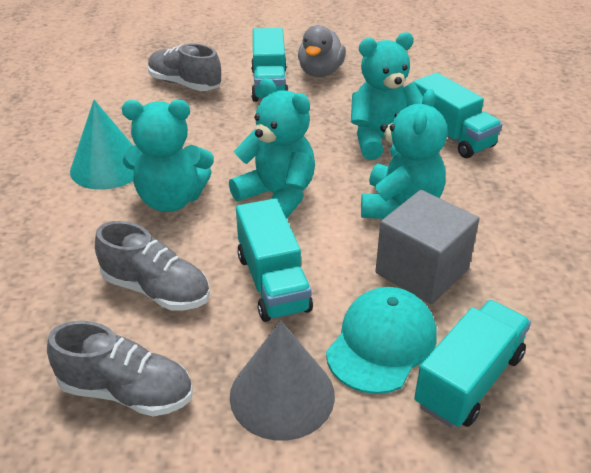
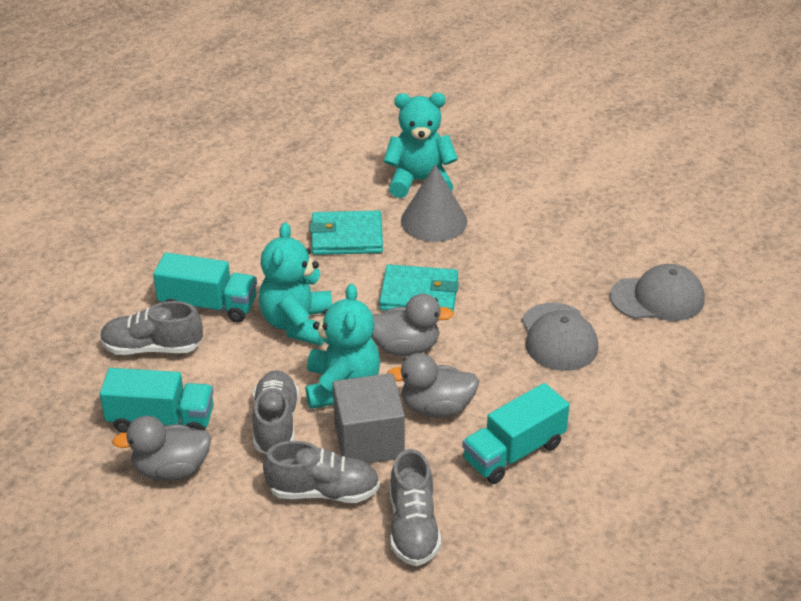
grey cap: 0 -> 2
grey duck: 1 -> 3
grey shoe: 3 -> 4
turquoise cap: 1 -> 0
turquoise cone: 1 -> 0
turquoise teddy bear: 4 -> 3
turquoise truck: 4 -> 3
turquoise wallet: 0 -> 2

